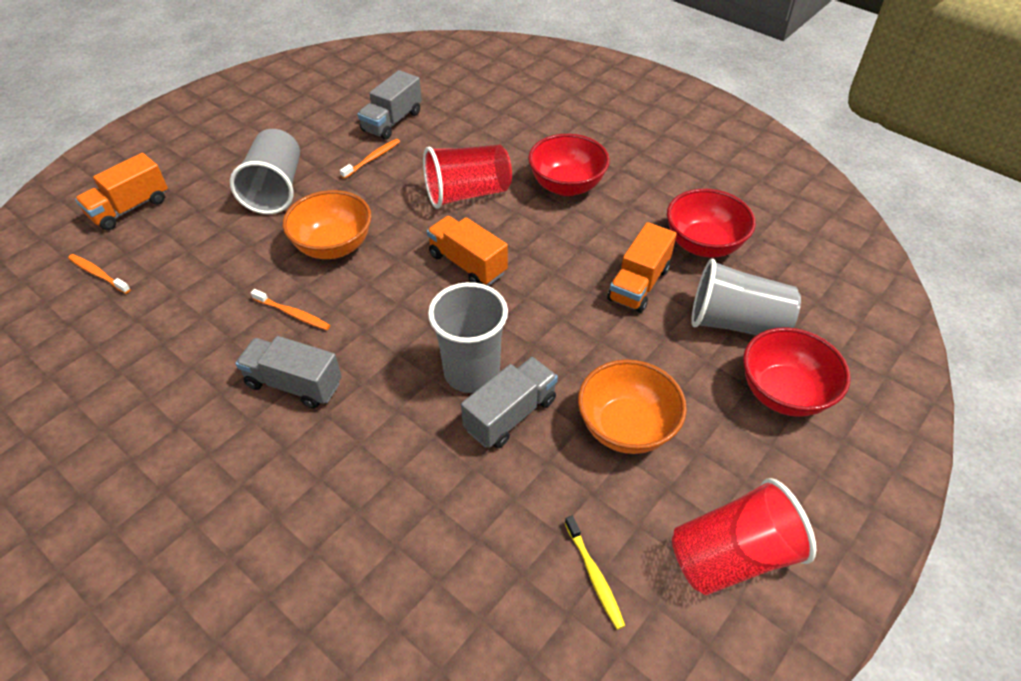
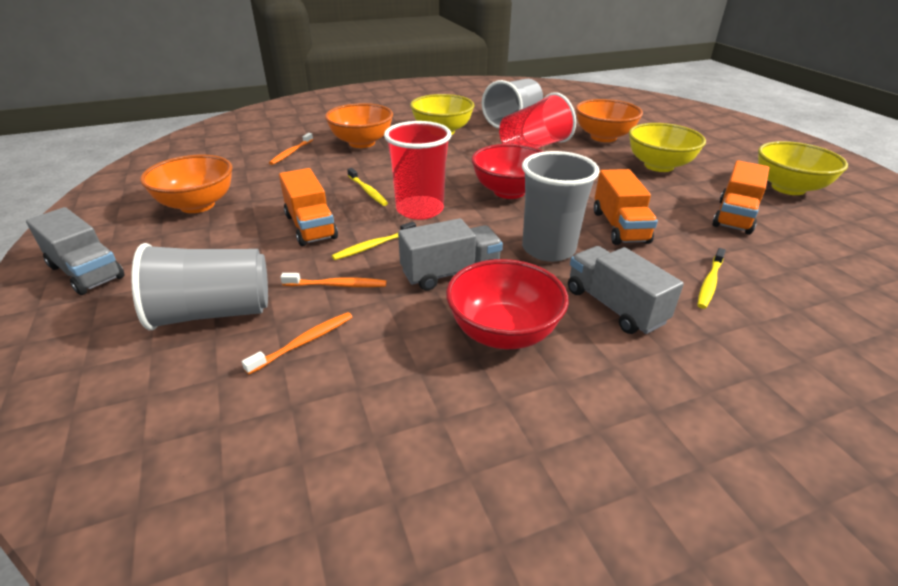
orange bowl: 2 -> 3
red bowl: 3 -> 2
yellow bowl: 0 -> 3
yellow toothbrush: 1 -> 3

